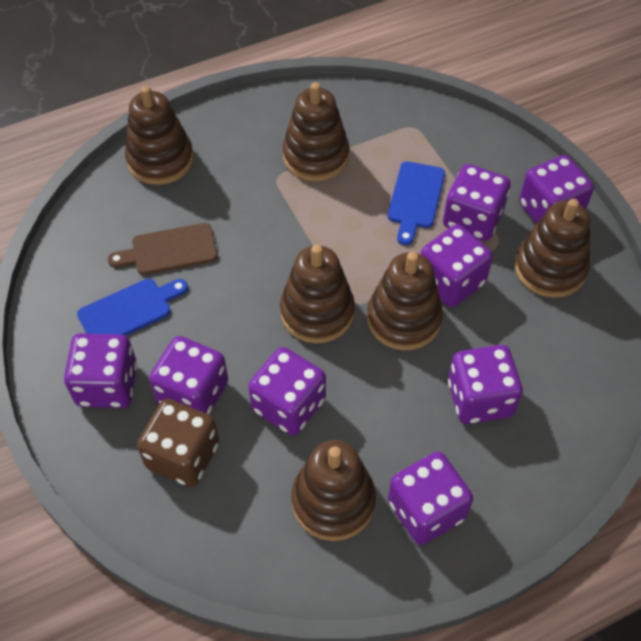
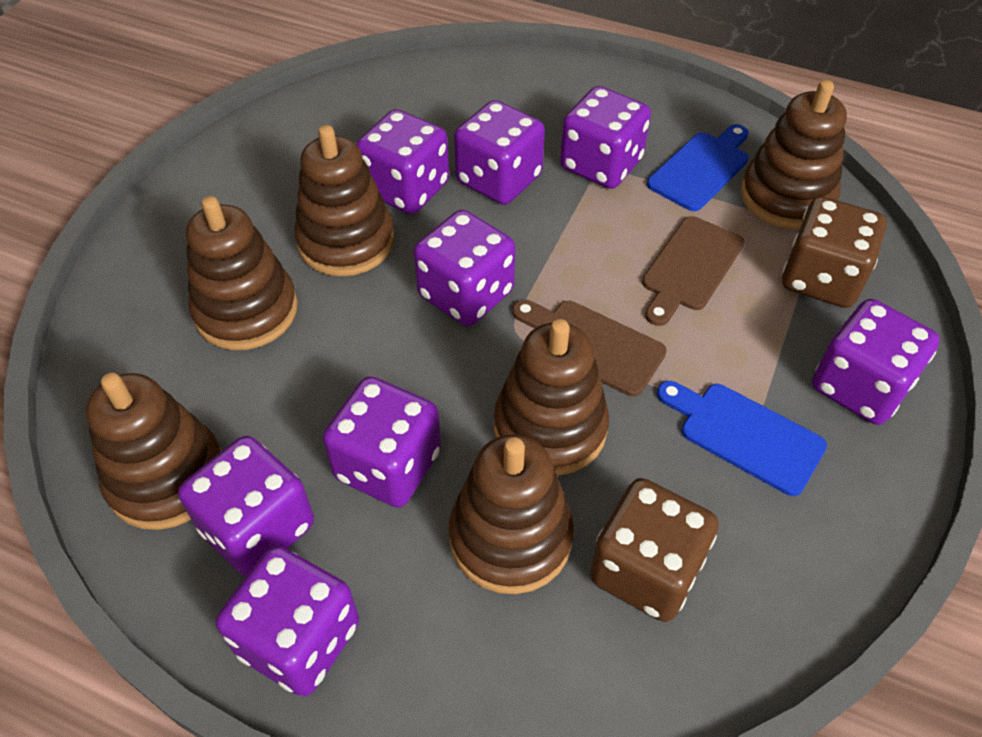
brown cutting board: 1 -> 2
brown dice: 1 -> 2

